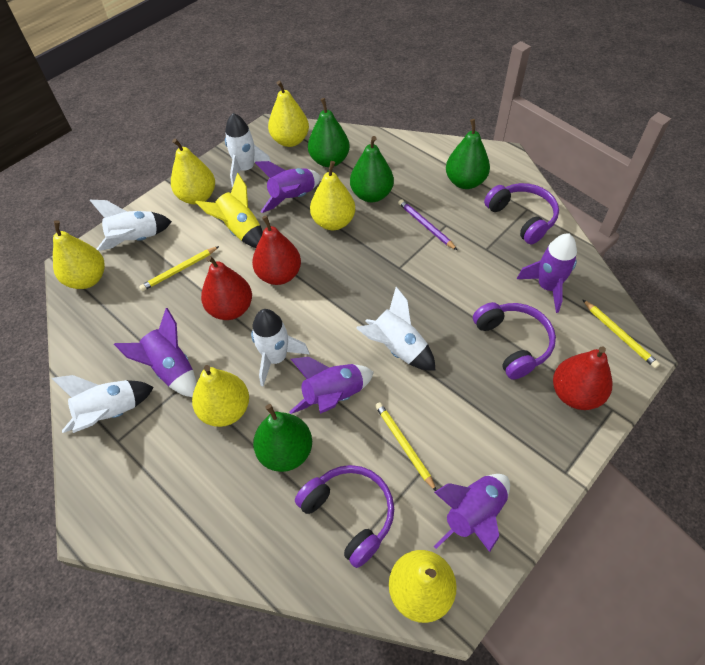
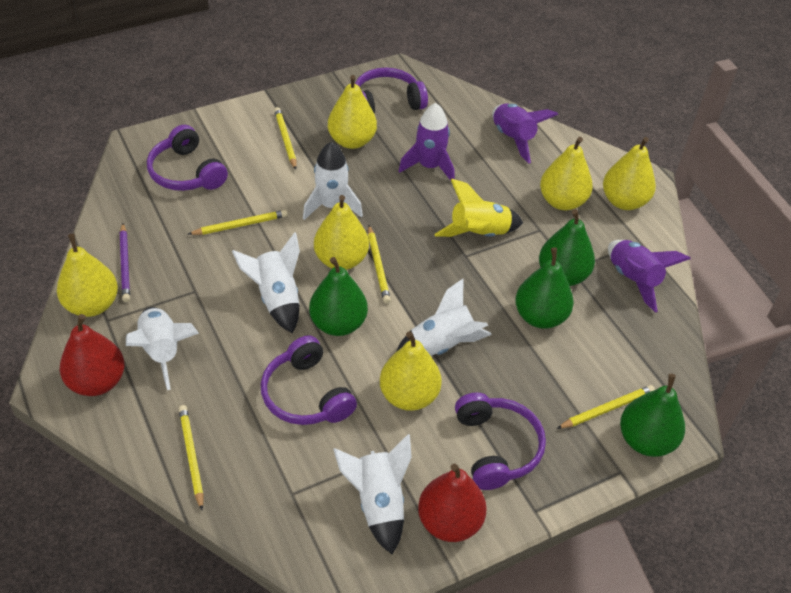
purple headphones: 3 -> 4
purple rocket: 5 -> 3
red pear: 3 -> 2
yellow pencil: 3 -> 5

